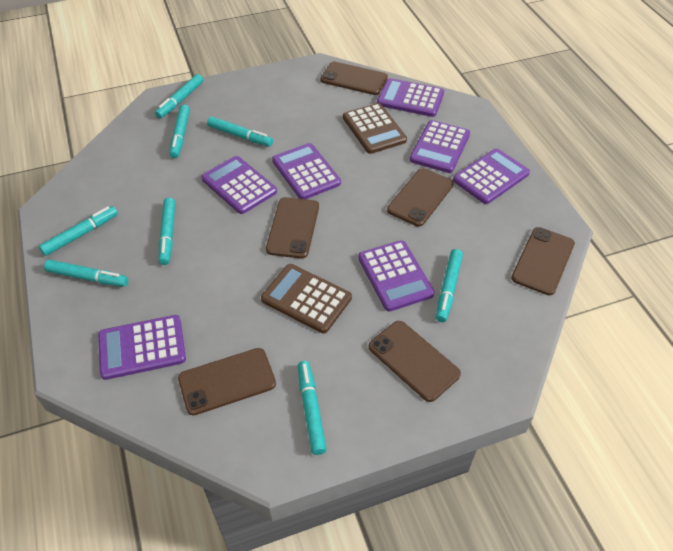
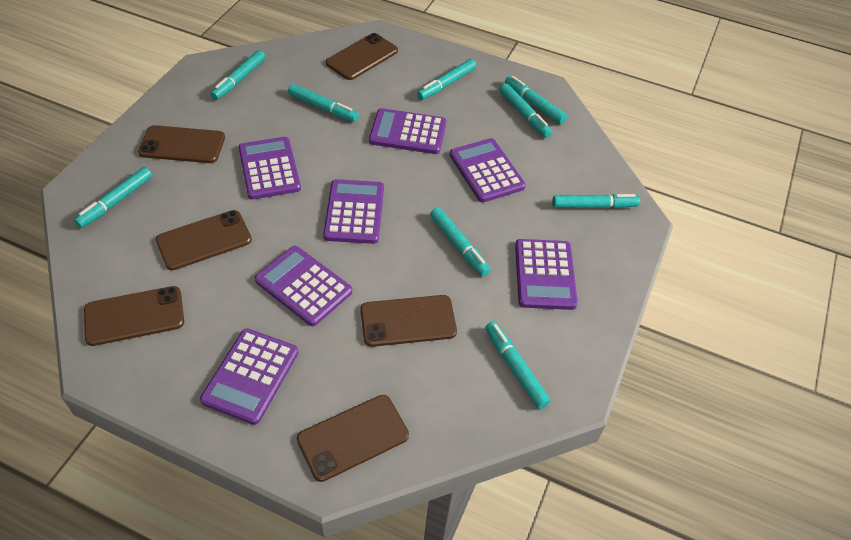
brown calculator: 2 -> 0
turquoise marker: 8 -> 9

